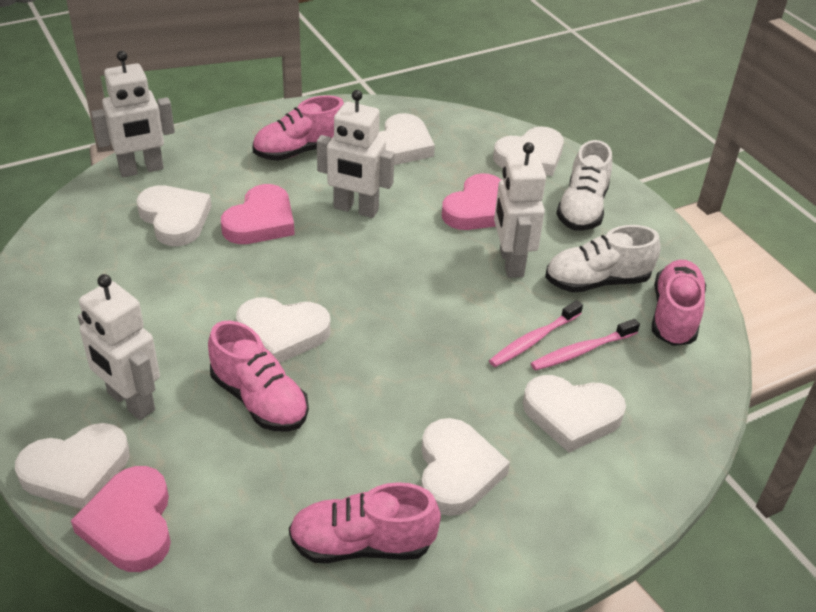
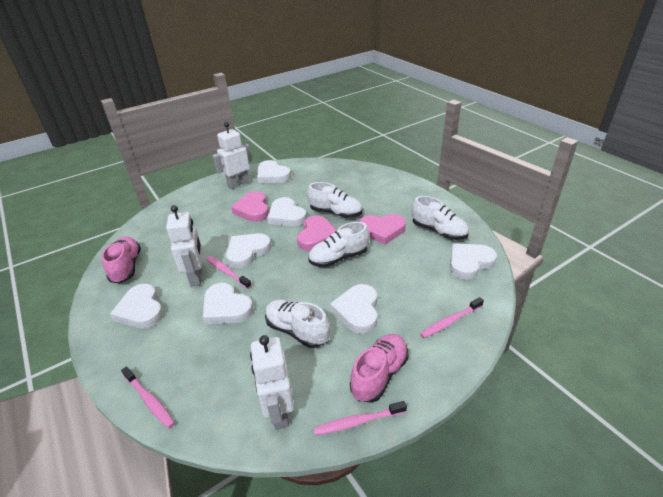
pink shoe: 4 -> 2
pink toothbrush: 2 -> 4
white robot: 4 -> 3
white shoe: 2 -> 4

